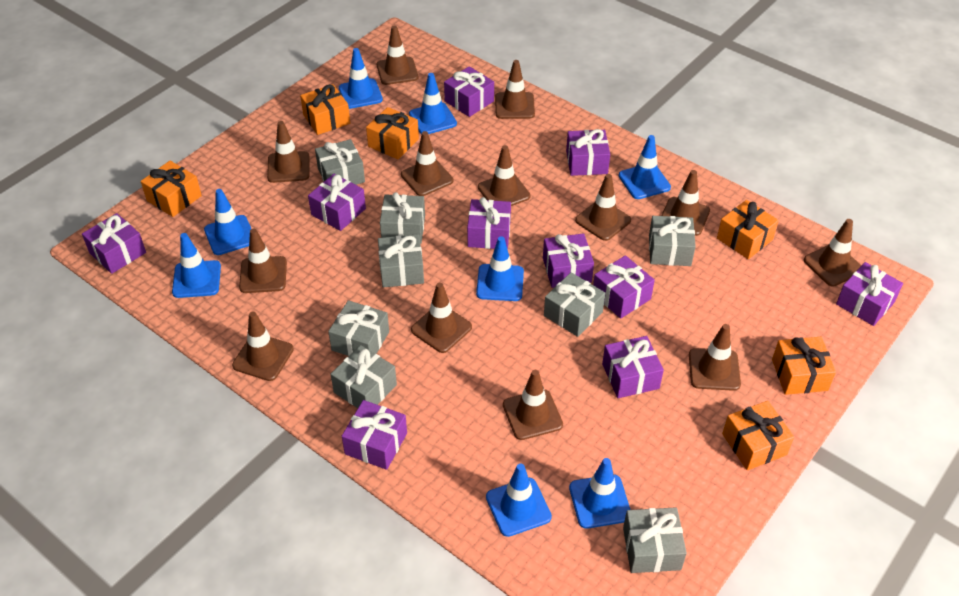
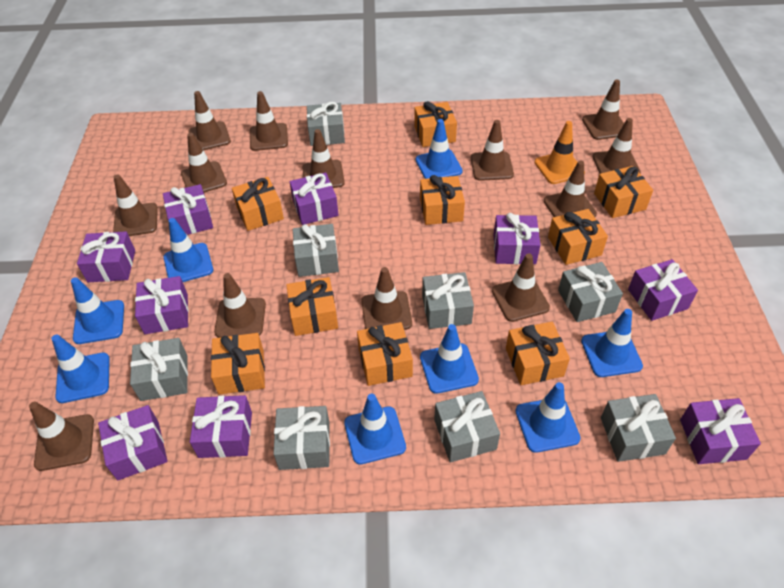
orange gift: 6 -> 9
orange traffic cone: 0 -> 1
purple gift: 10 -> 9

